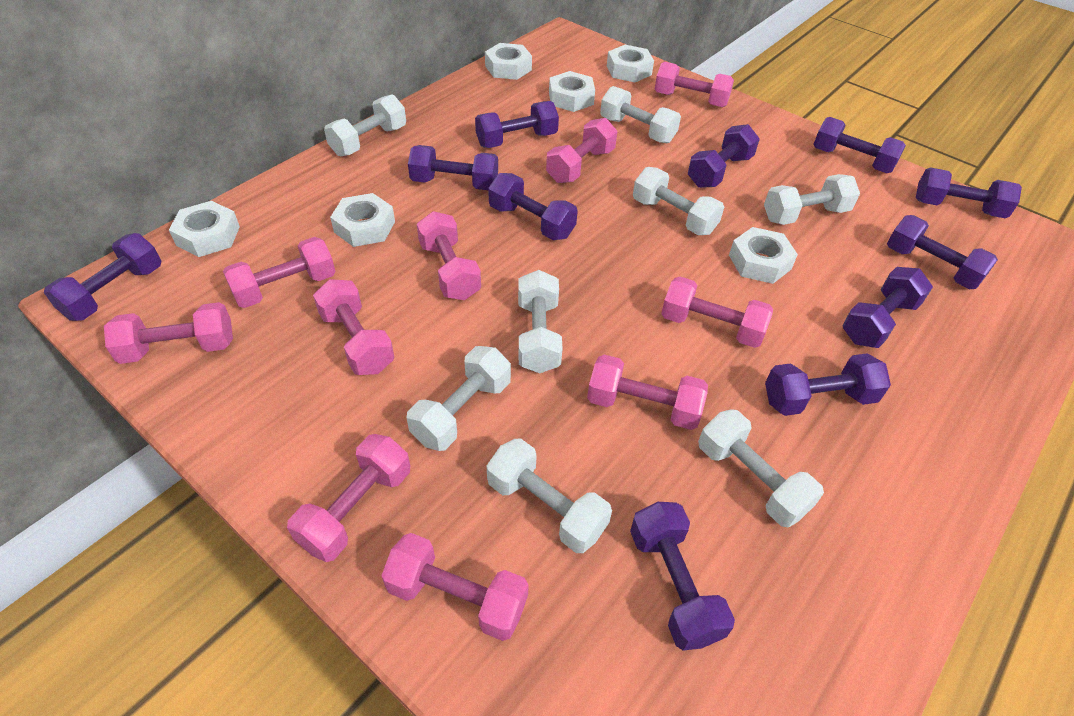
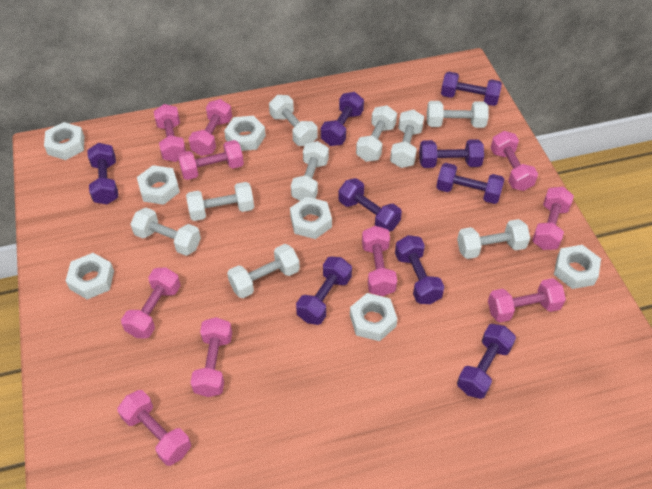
purple dumbbell: 11 -> 9
white dumbbell: 8 -> 9
white nut: 6 -> 7

